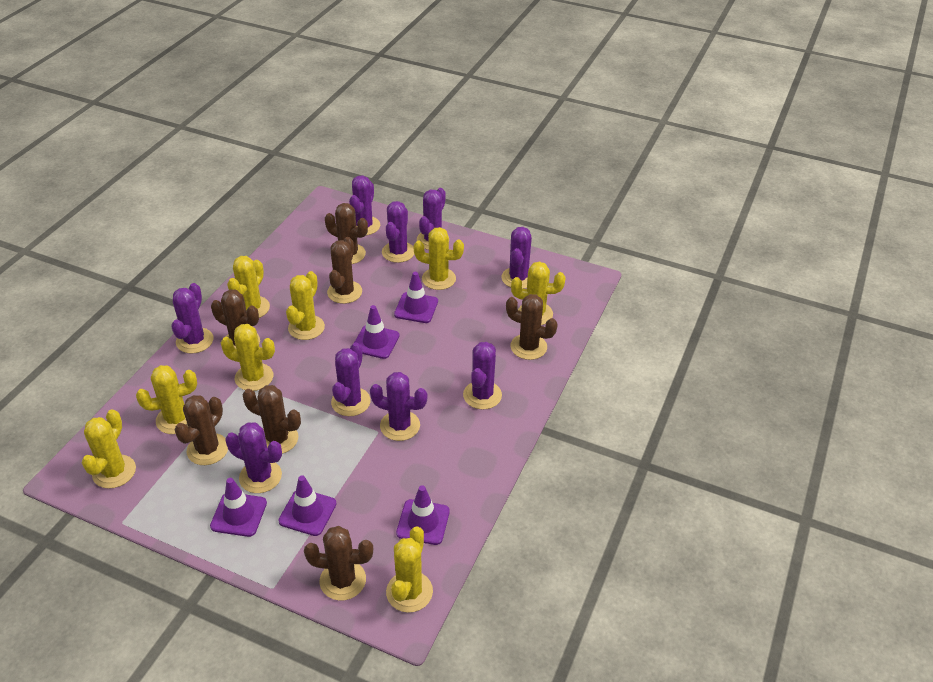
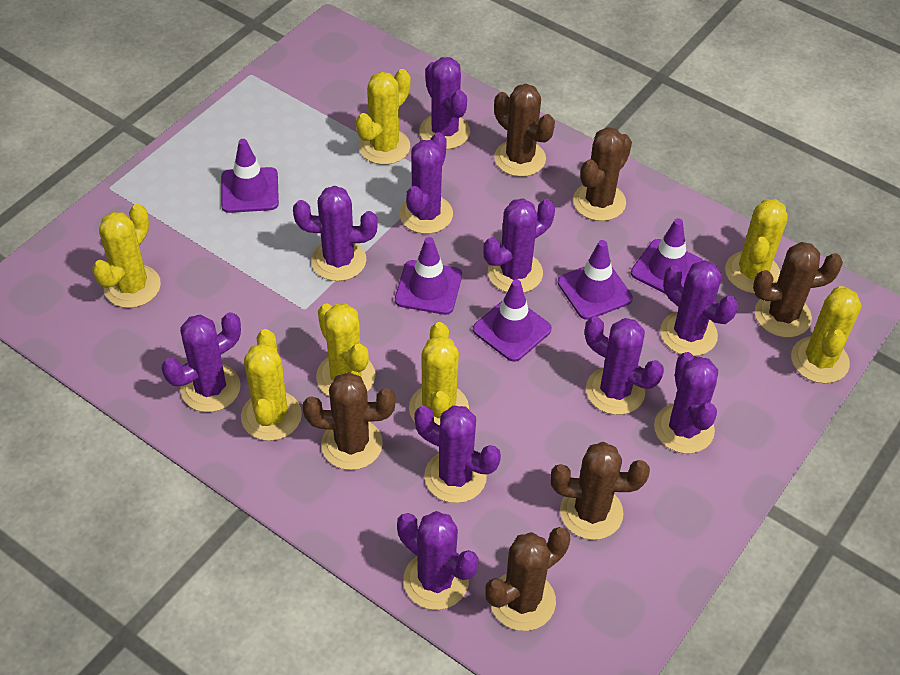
brown cactus: 7 -> 6
purple cactus: 9 -> 10
yellow cactus: 8 -> 7

